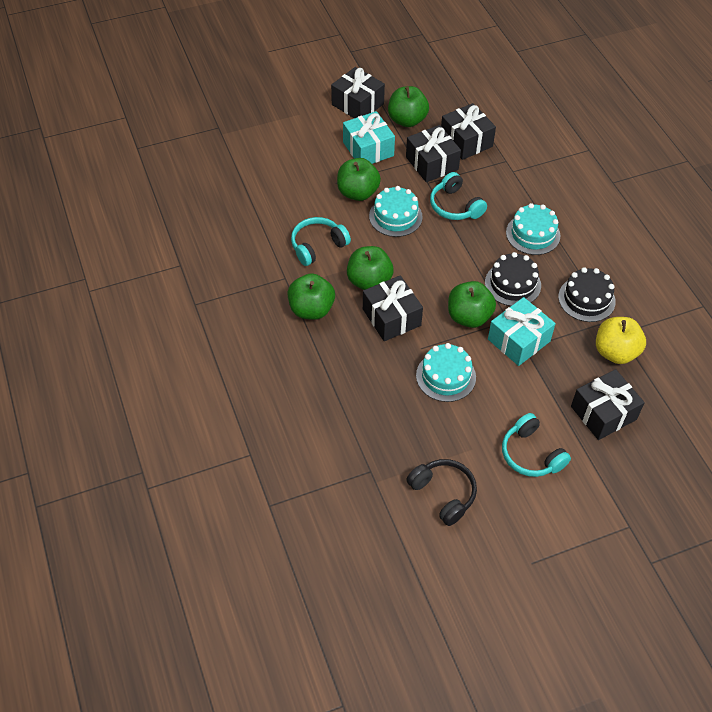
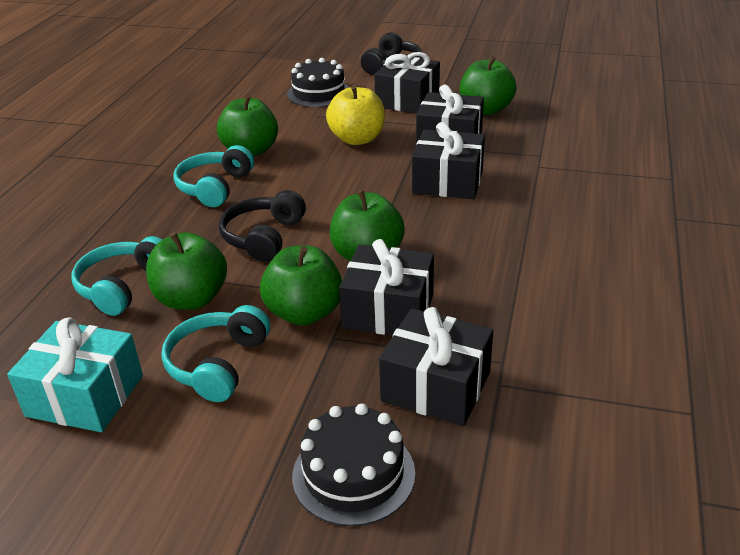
black headphones: 1 -> 2
turquoise cake: 3 -> 0
turquoise gift: 2 -> 1

